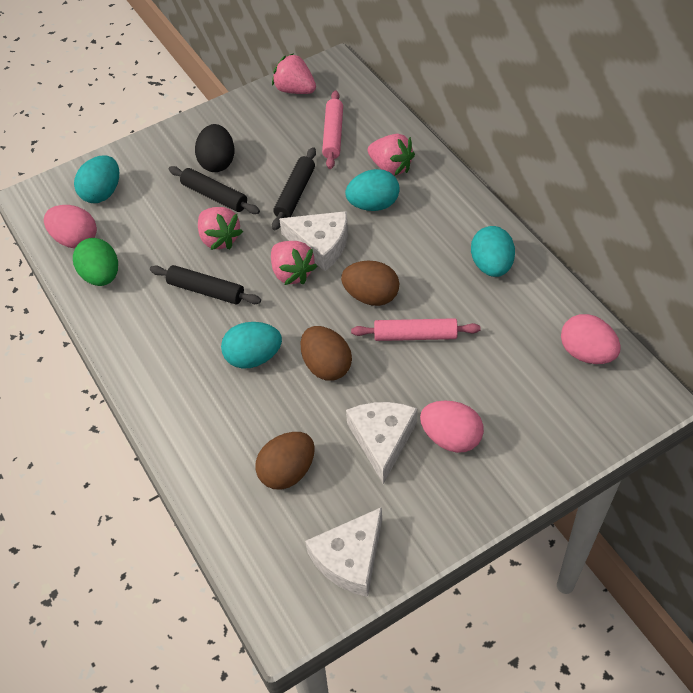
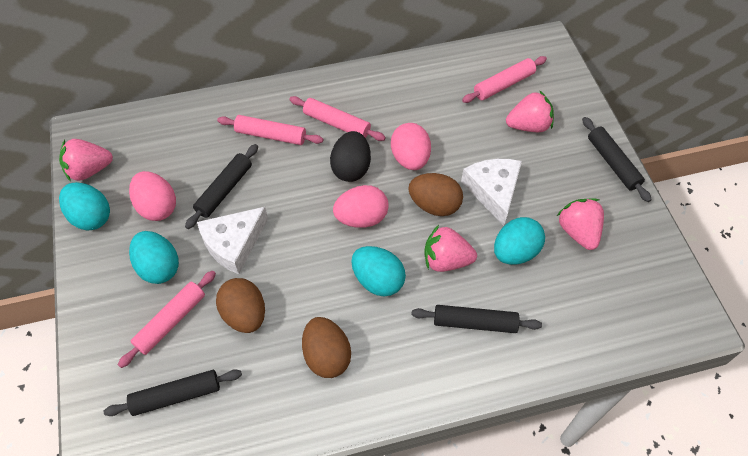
black rolling pin: 3 -> 4
green egg: 1 -> 0
pink rolling pin: 2 -> 4
white cheese: 3 -> 2

